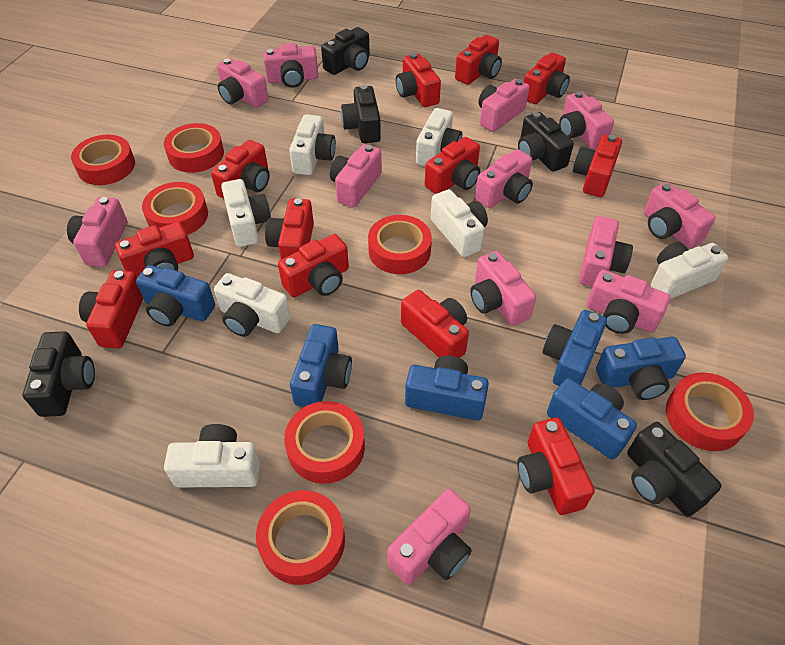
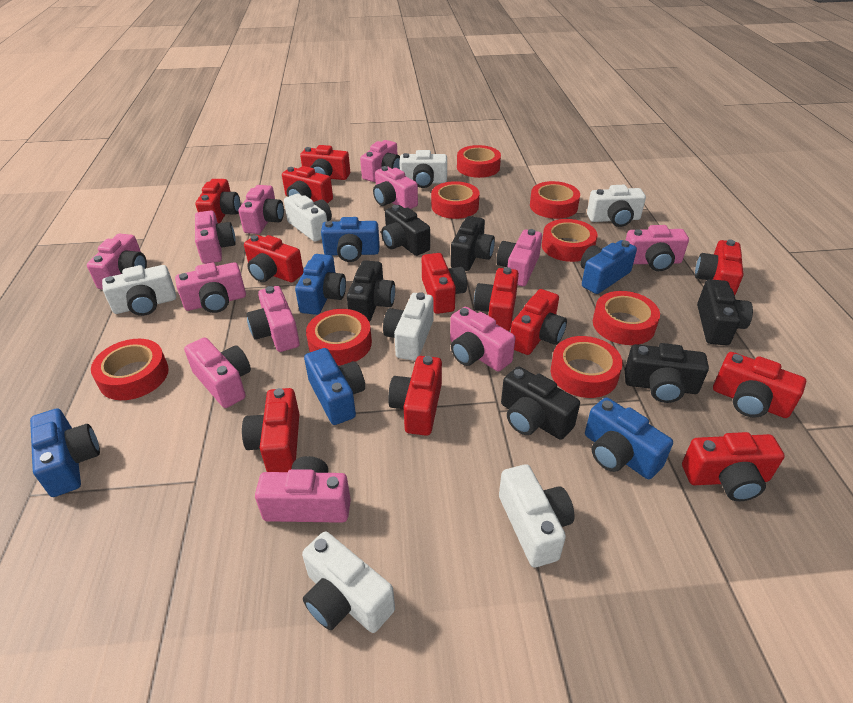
black camera: 5 -> 6
red tape: 7 -> 8

